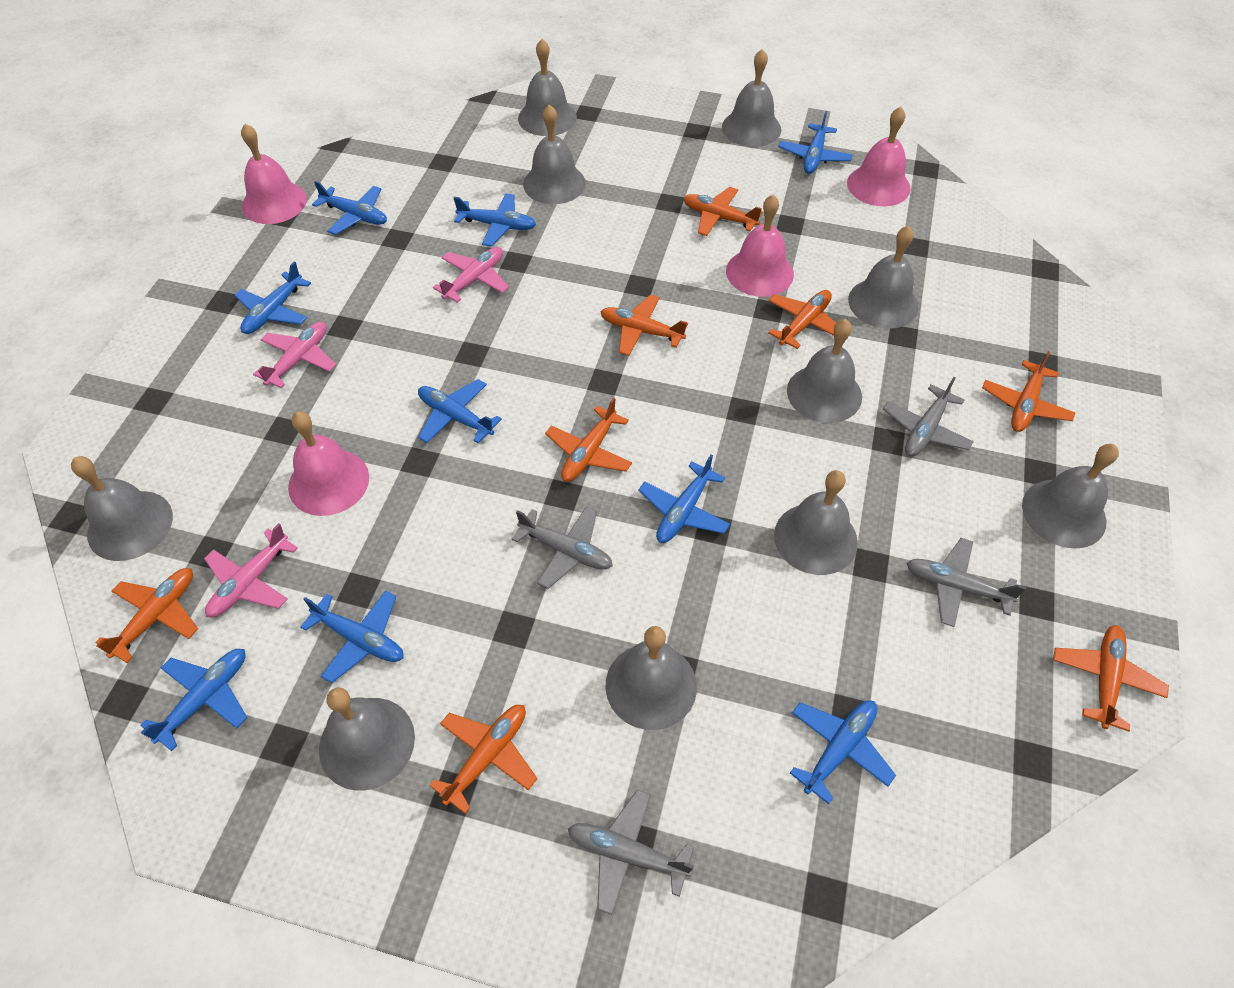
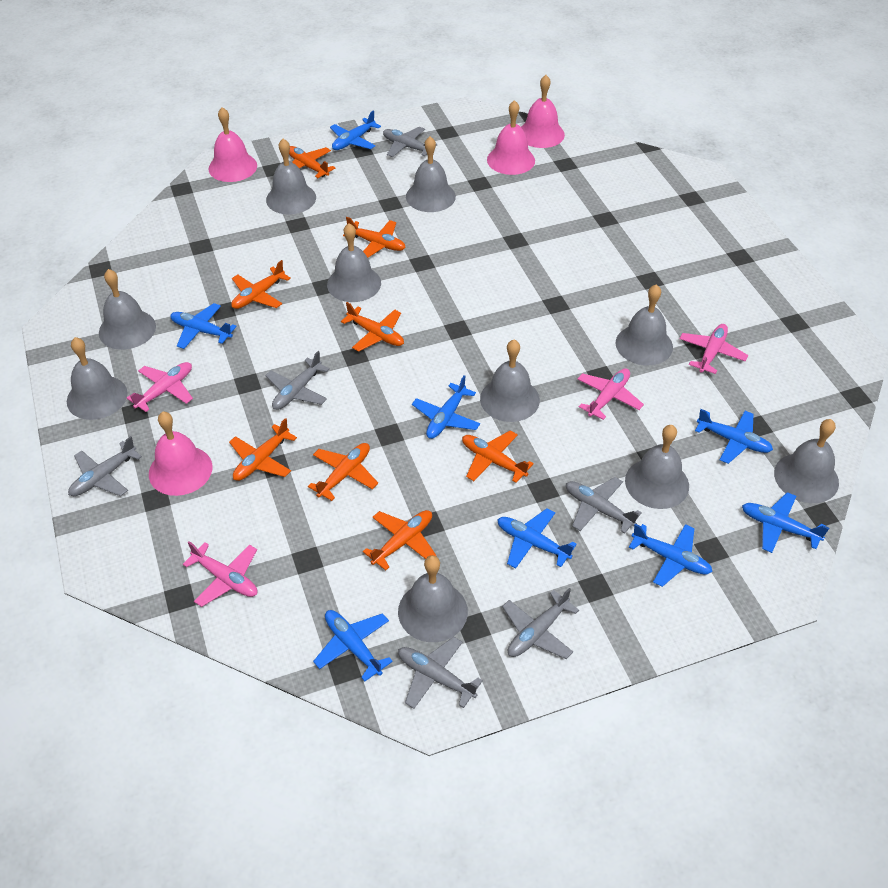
blue plane: 9 -> 8
grey plane: 4 -> 6
pink plane: 3 -> 4

